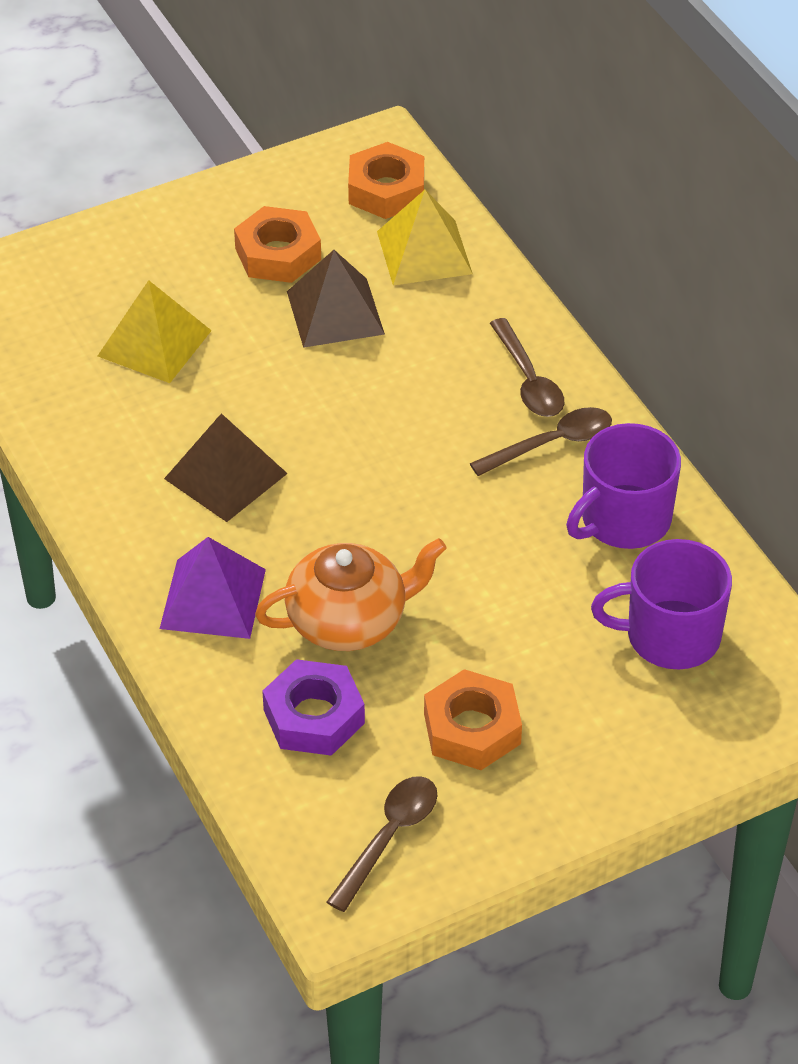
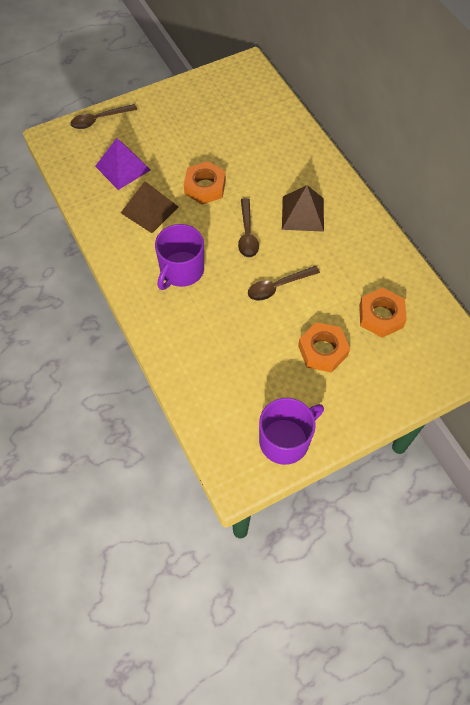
orange teapot: 1 -> 0
purple nut: 1 -> 0
yellow pyramid: 2 -> 0

